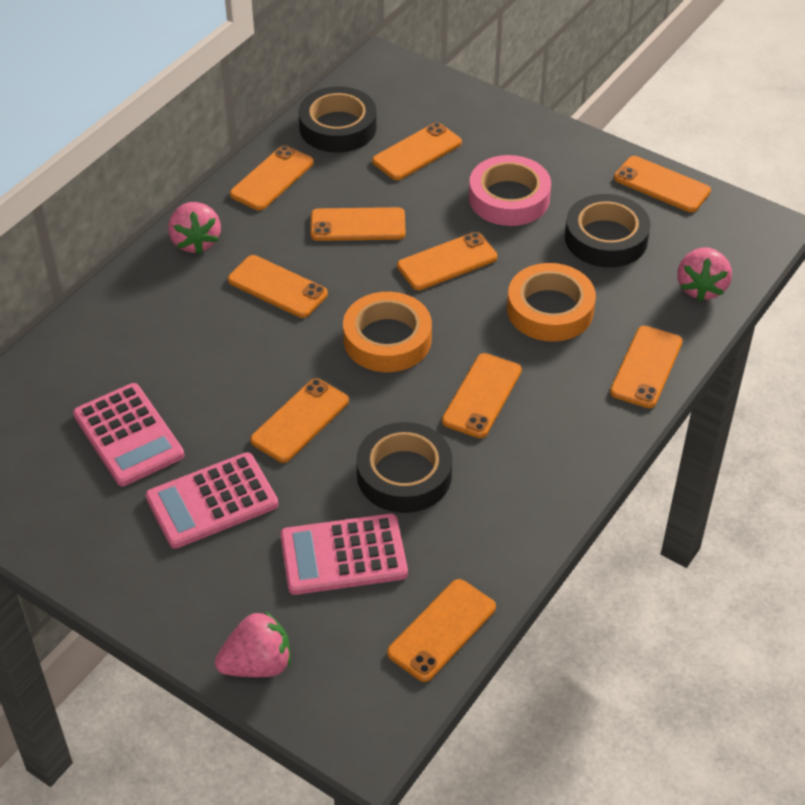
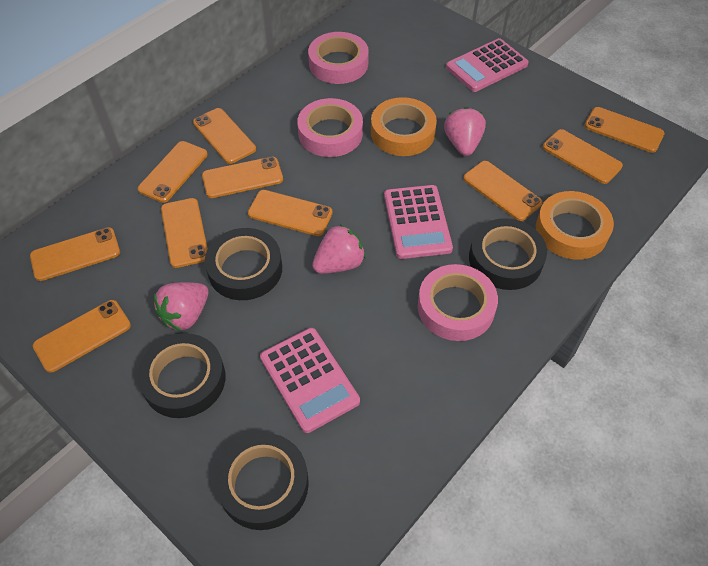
black tape: 3 -> 4
pink tape: 1 -> 3

